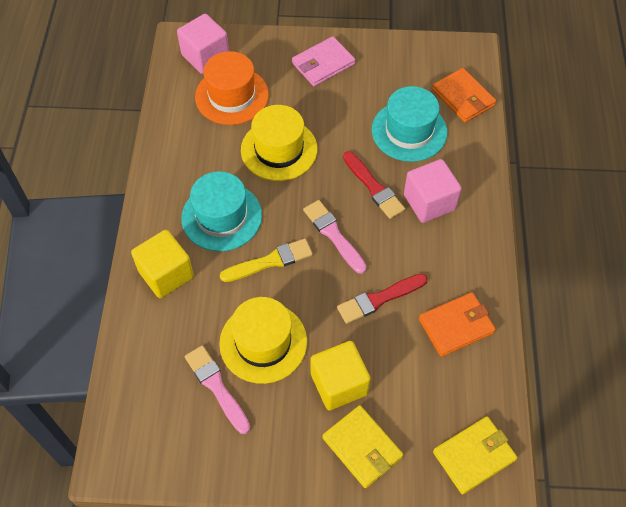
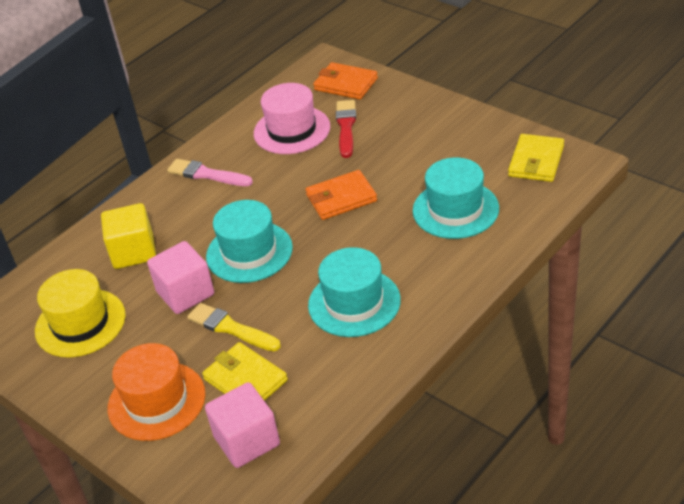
pink brush: 2 -> 1
pink hat: 0 -> 1
pink wallet: 1 -> 0
red brush: 2 -> 1
turquoise hat: 2 -> 3
yellow cube: 2 -> 1
yellow hat: 2 -> 1

